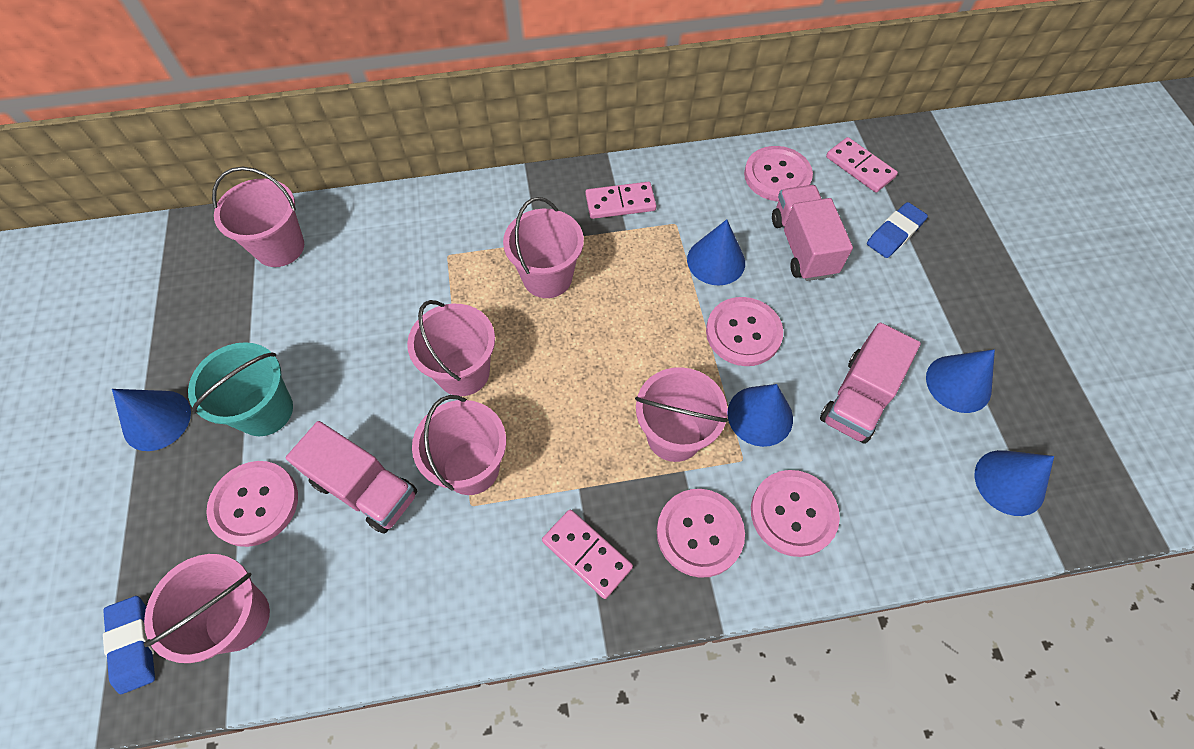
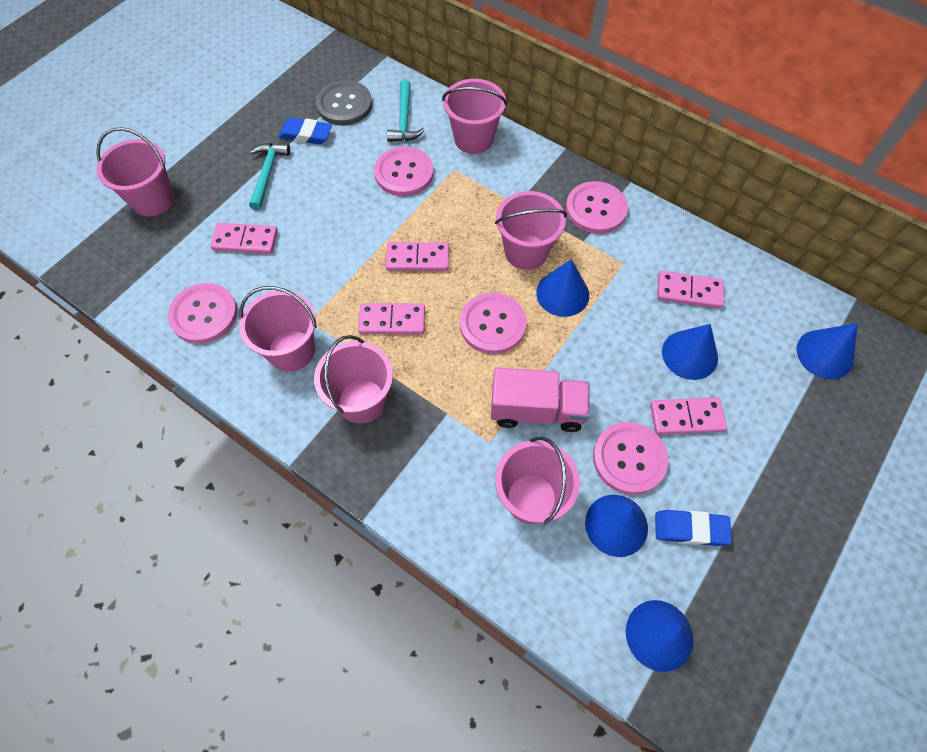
grey button: 0 -> 1
pink domino: 3 -> 5
pink truck: 3 -> 1
turquoise bucket: 1 -> 0
turquoise hammer: 0 -> 2

